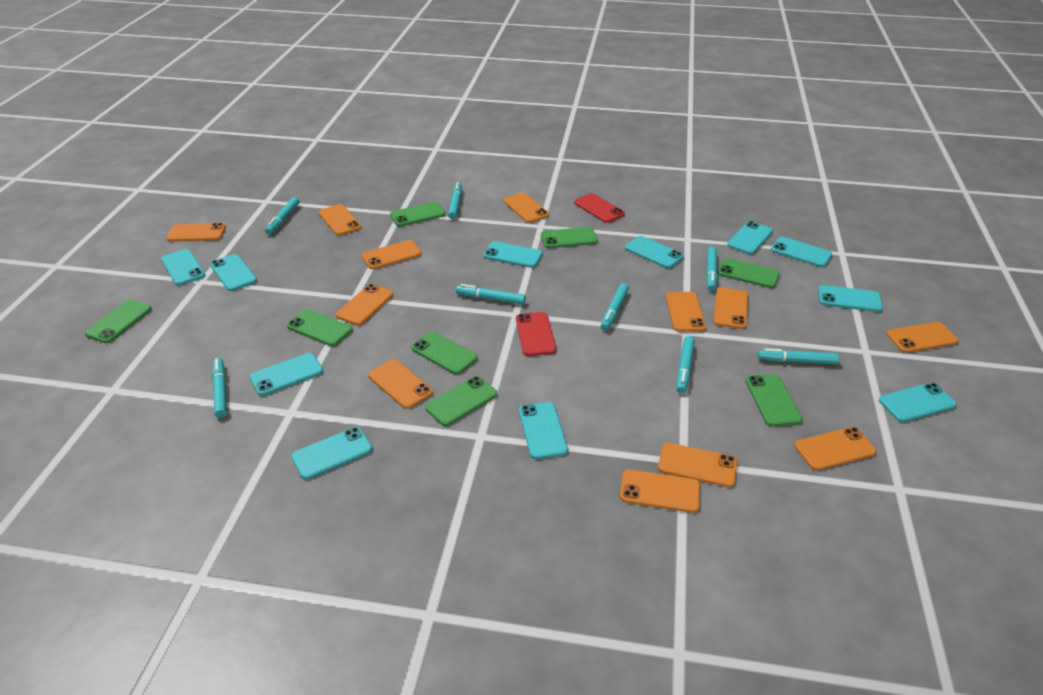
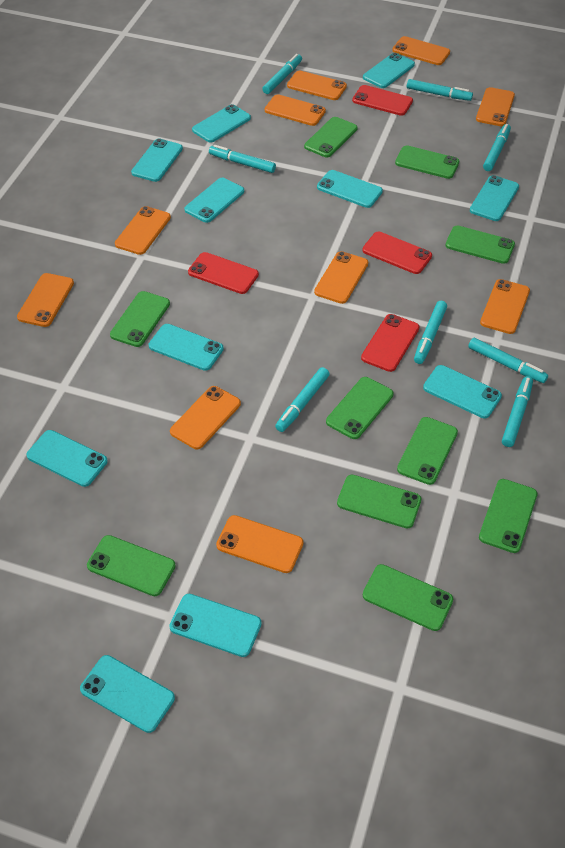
green phone: 8 -> 10
orange phone: 12 -> 10
red phone: 2 -> 4

